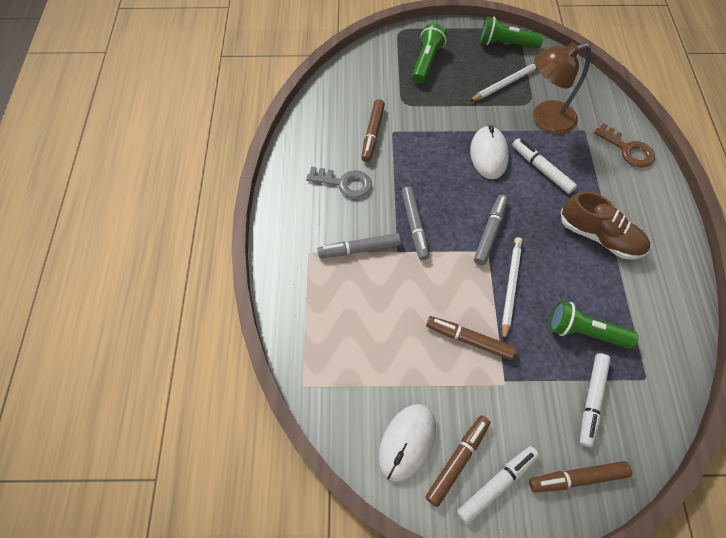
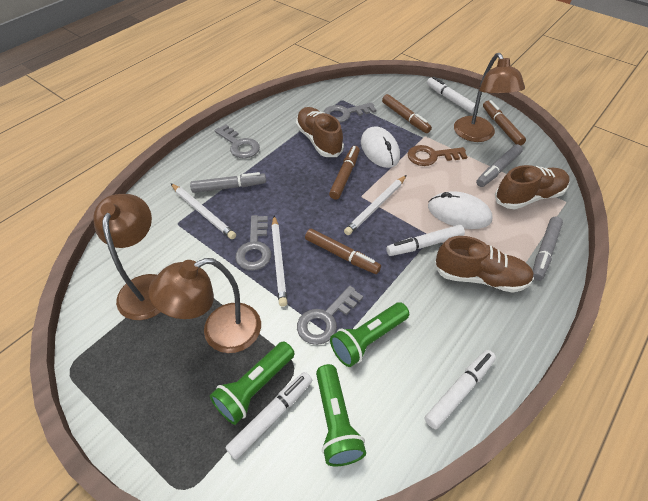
brown lamp: 1 -> 3
brown shoe: 1 -> 3
grey key: 1 -> 4
white marker: 3 -> 4
white pencil: 2 -> 3

